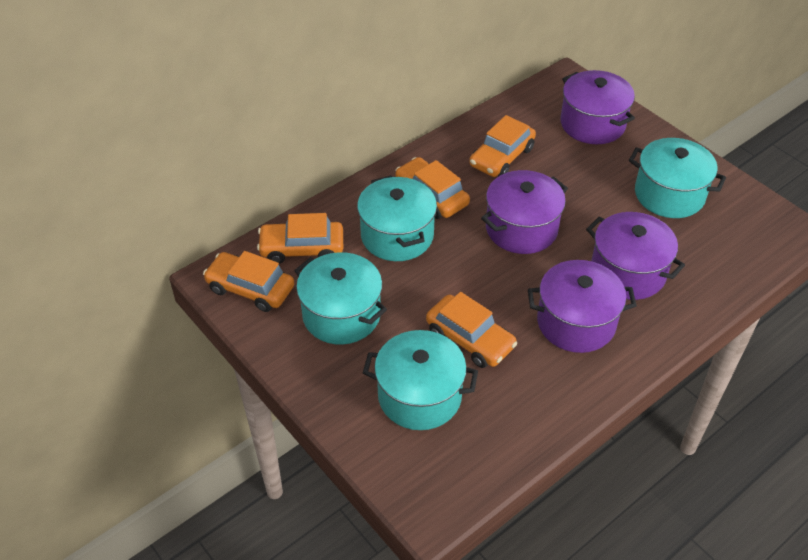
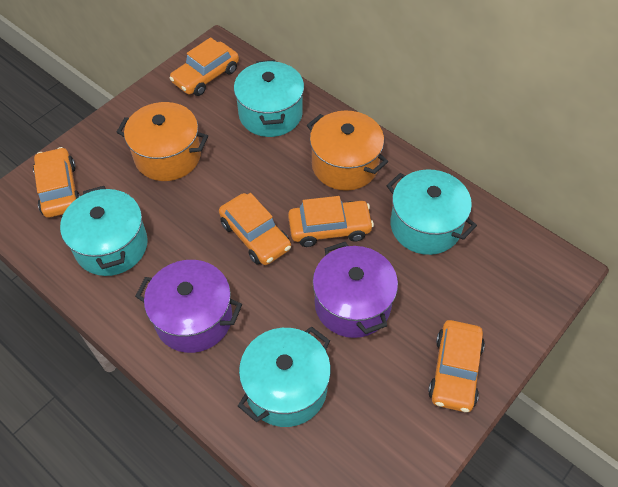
orange pot: 0 -> 2
purple pot: 4 -> 2

